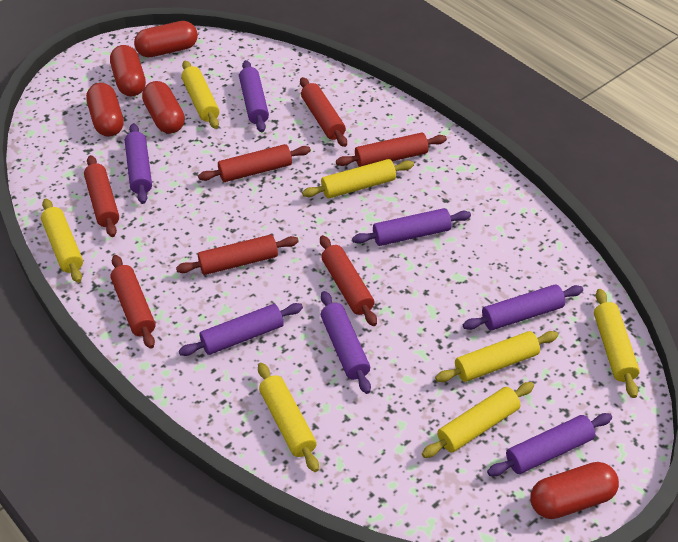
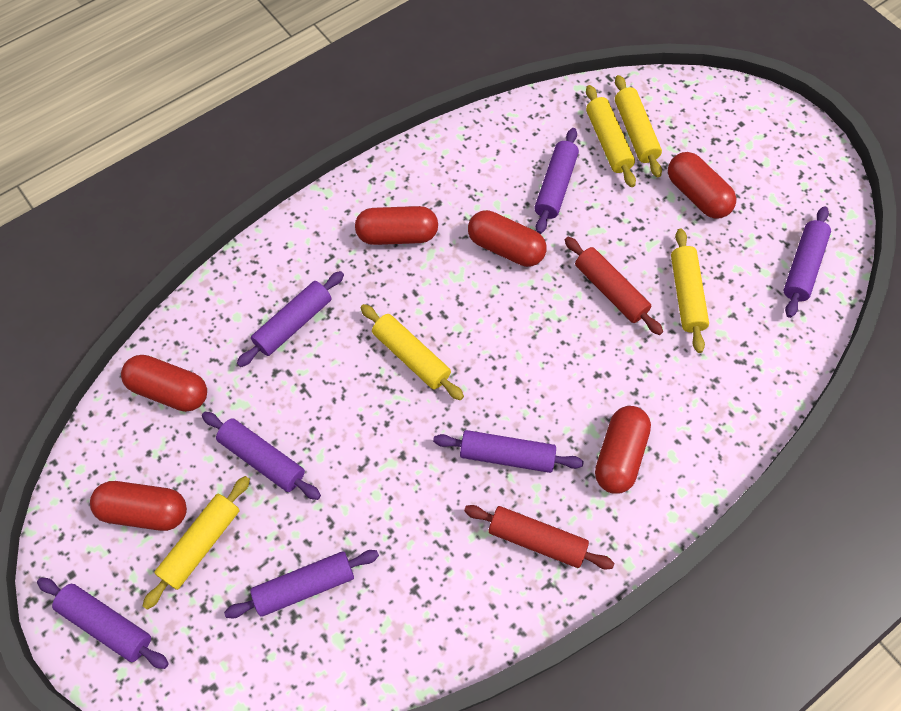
red capsule: 5 -> 6
red rolling pin: 7 -> 2
yellow rolling pin: 7 -> 5

